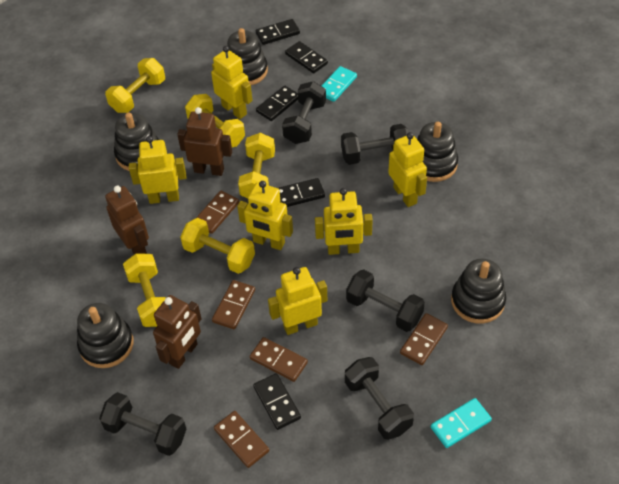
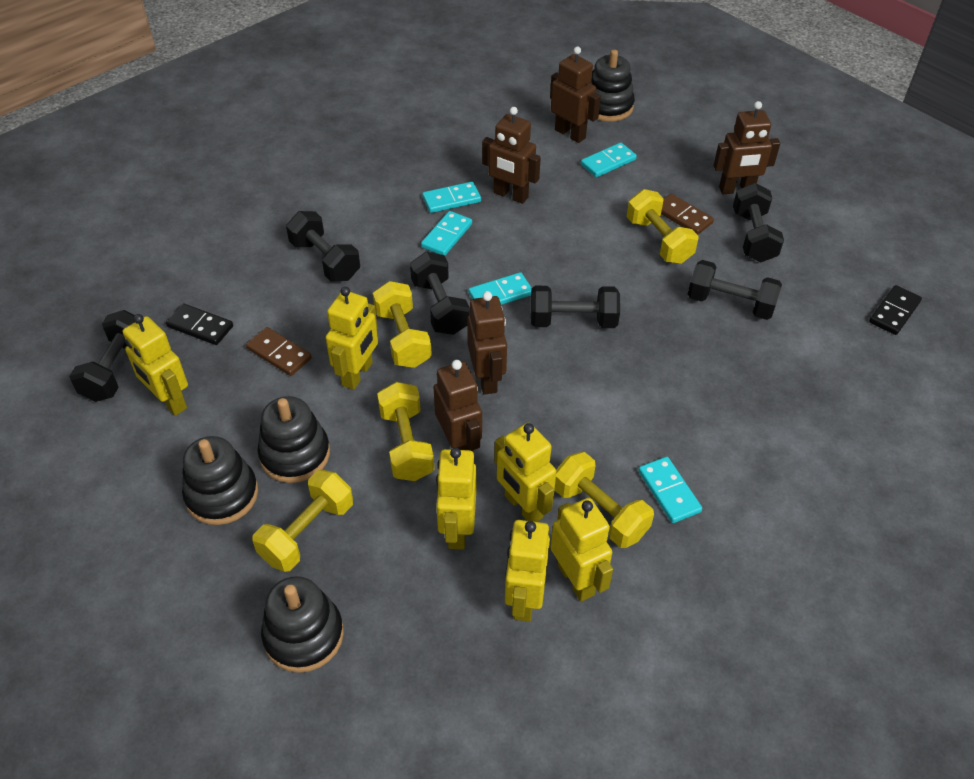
black domino: 5 -> 2
black dumbbell: 5 -> 6
black stacking toy: 5 -> 4
brown domino: 5 -> 2
brown robot: 3 -> 5
turquoise domino: 2 -> 5

